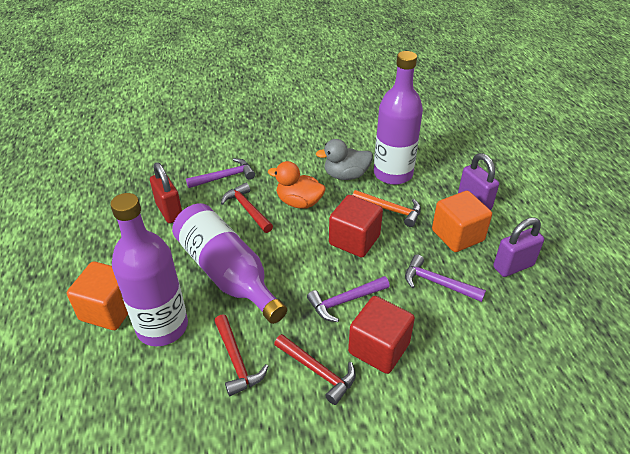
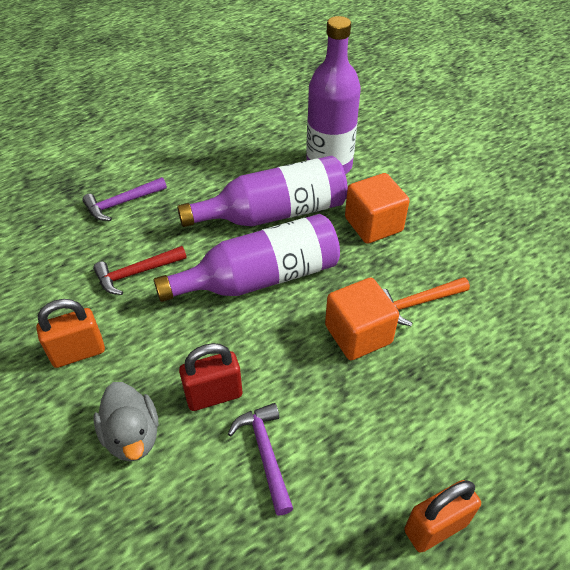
orange duck: 1 -> 0
orange padlock: 0 -> 2
purple hammer: 3 -> 2
purple padlock: 2 -> 0
red cube: 2 -> 0
red hammer: 3 -> 1

